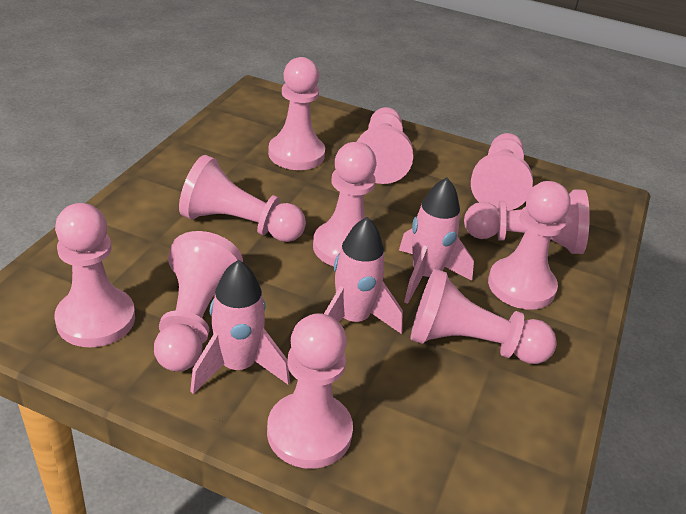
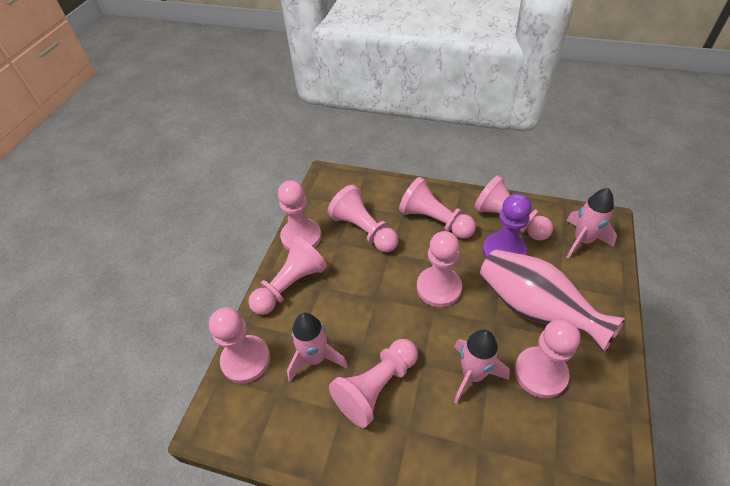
pink pawn: 11 -> 9
pink vase: 0 -> 1
purple pawn: 0 -> 1

